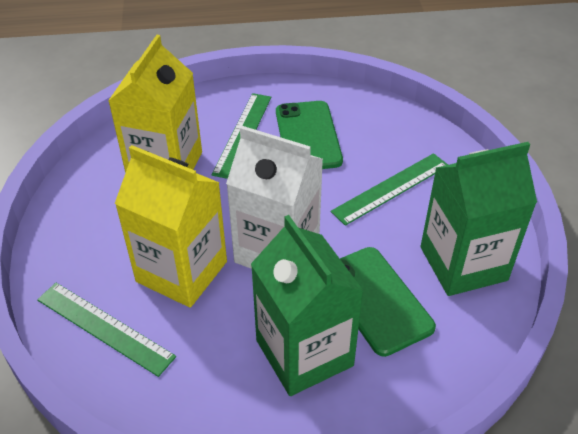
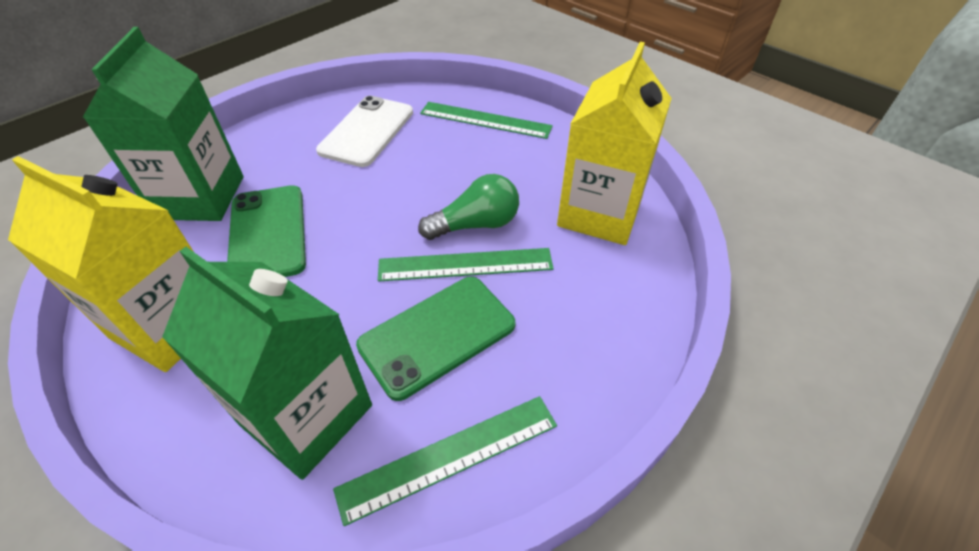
green light bulb: 0 -> 1
white carton: 1 -> 0
white phone: 0 -> 1

